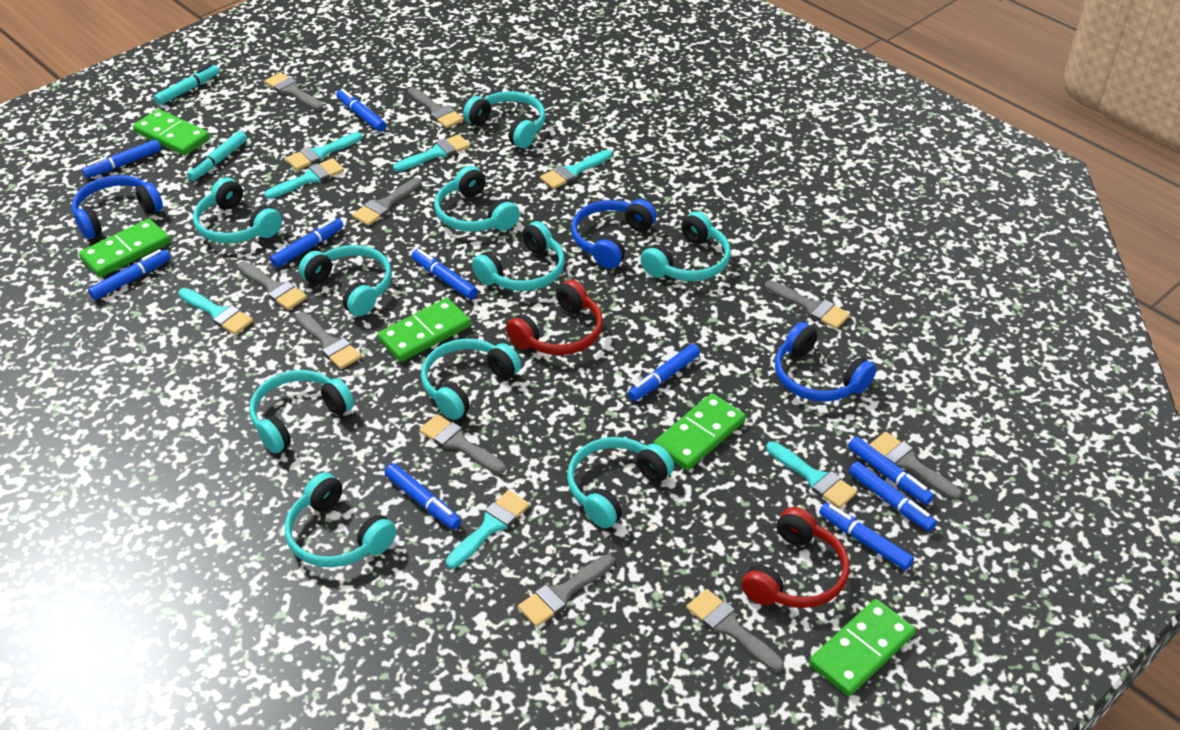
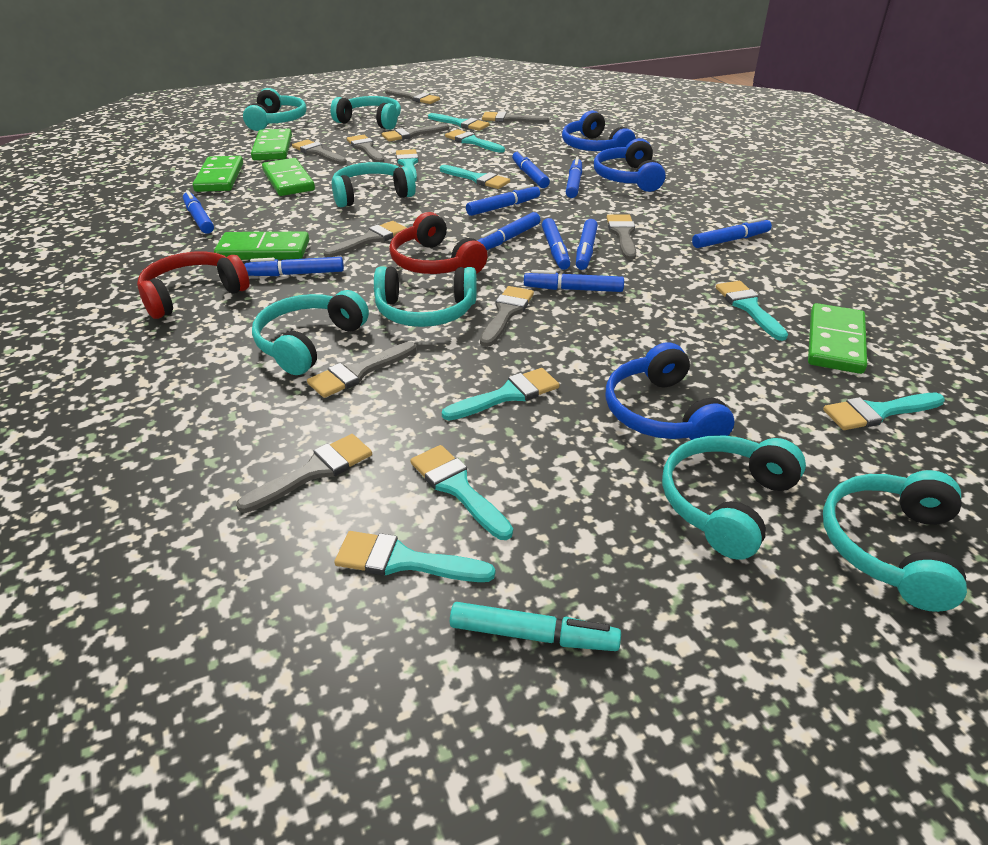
turquoise brush: 7 -> 9
turquoise headphones: 10 -> 7
turquoise marker: 2 -> 1

